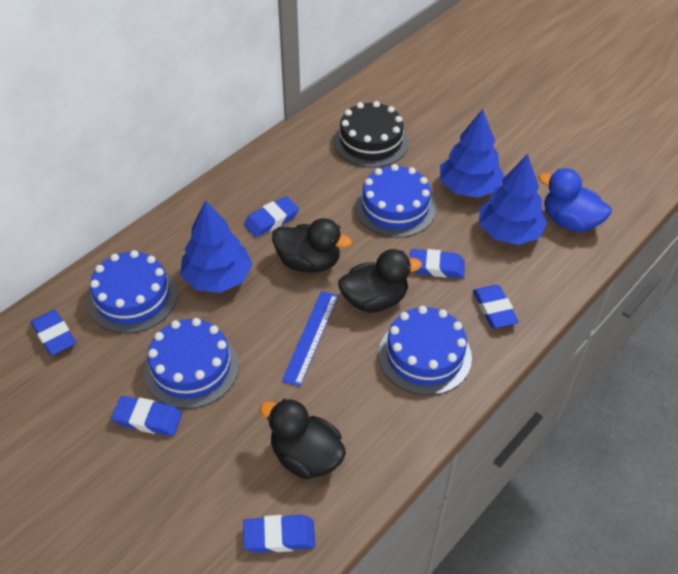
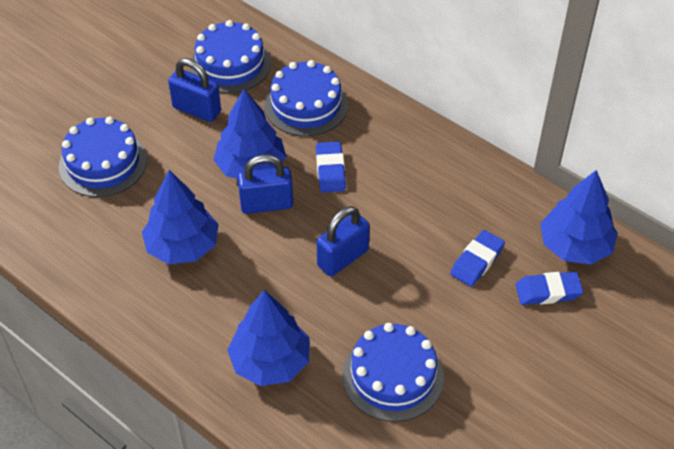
black cake: 1 -> 0
black duck: 3 -> 0
blue duck: 1 -> 0
blue eraser: 6 -> 3
blue padlock: 0 -> 3
blue ruler: 1 -> 0
blue tree: 3 -> 4

